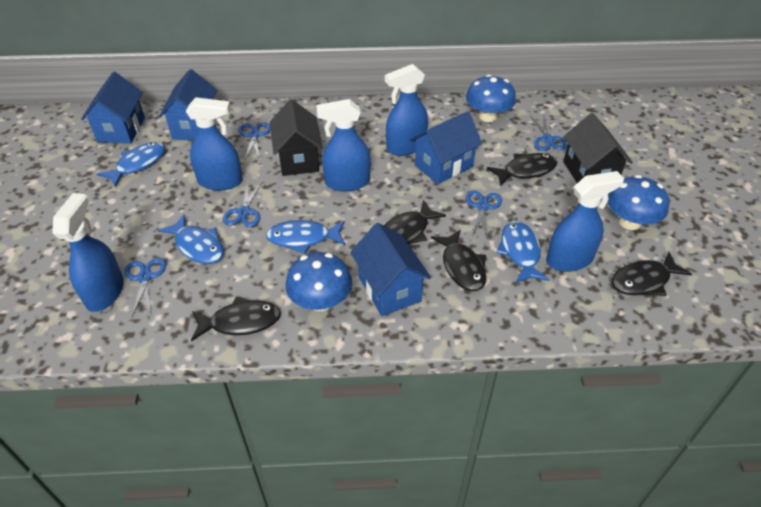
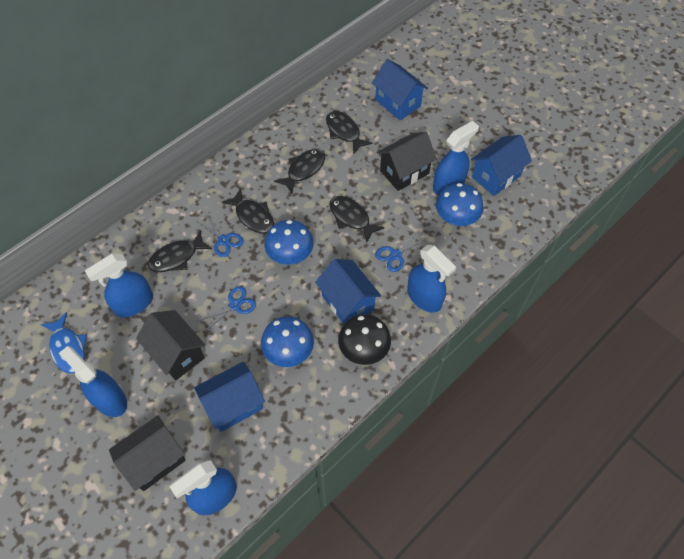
black house: 2 -> 3
black mushroom: 0 -> 1
blue fish: 4 -> 1
blue scissors: 5 -> 3

